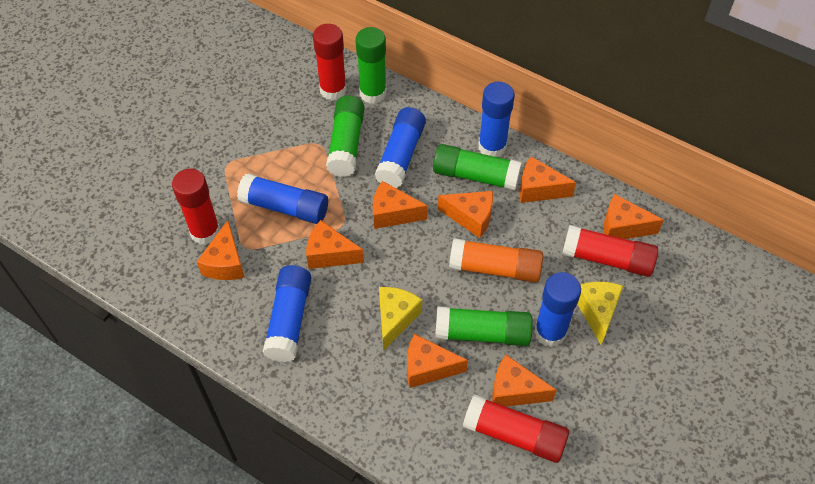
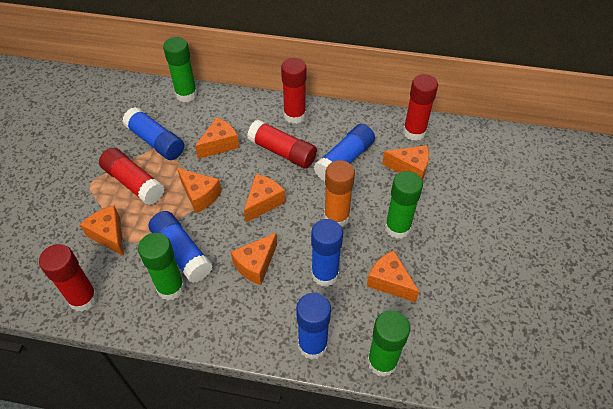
orange cheese: 8 -> 7
red glue stick: 4 -> 5
yellow cheese: 2 -> 0

